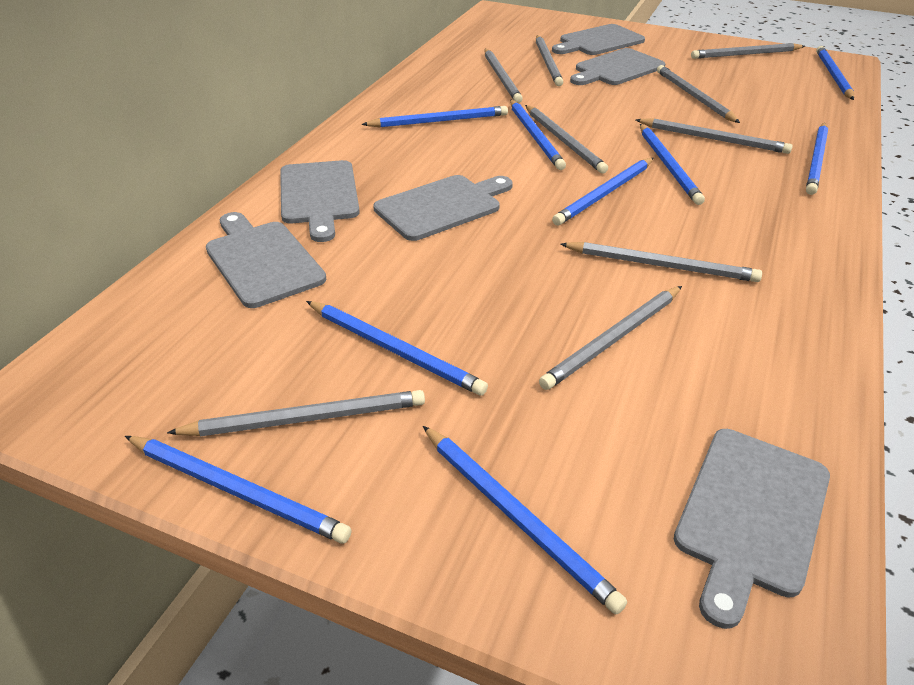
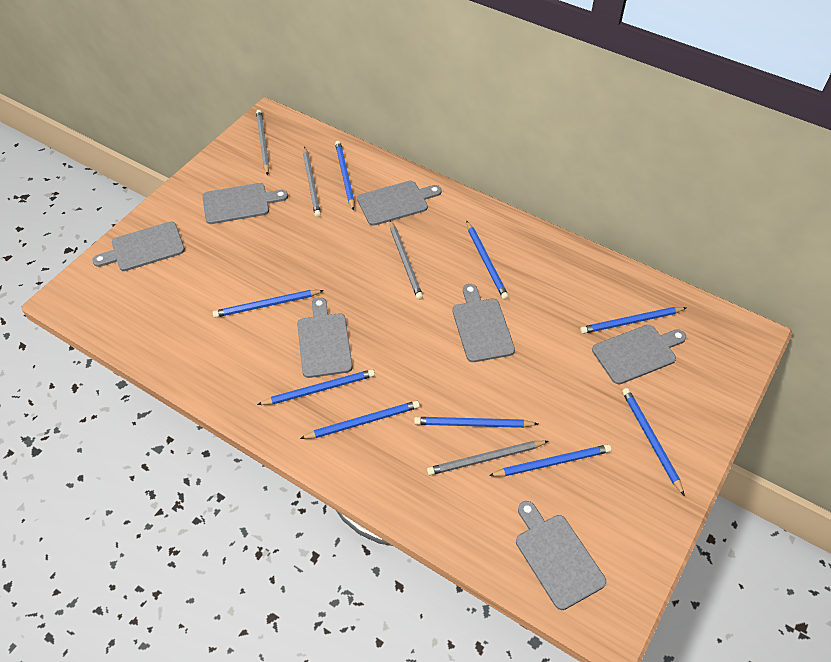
grey cutting board: 6 -> 7
grey pencil: 9 -> 4

